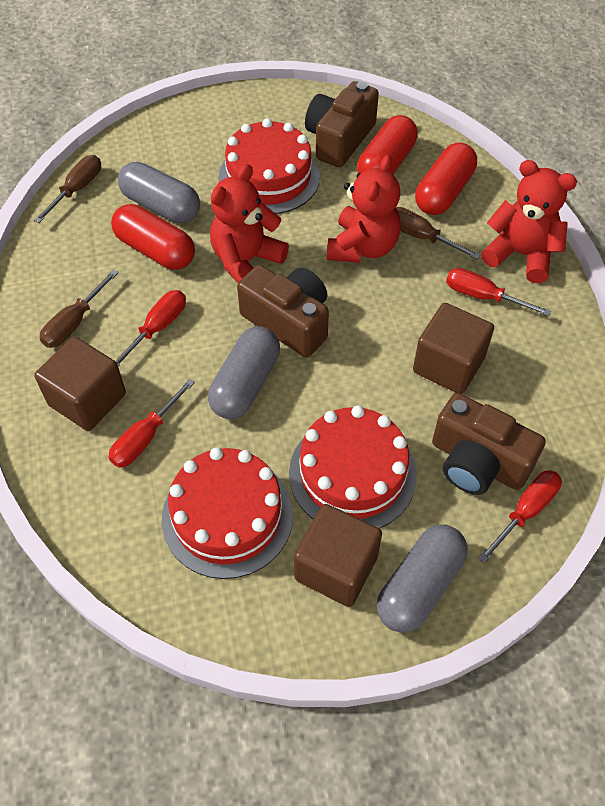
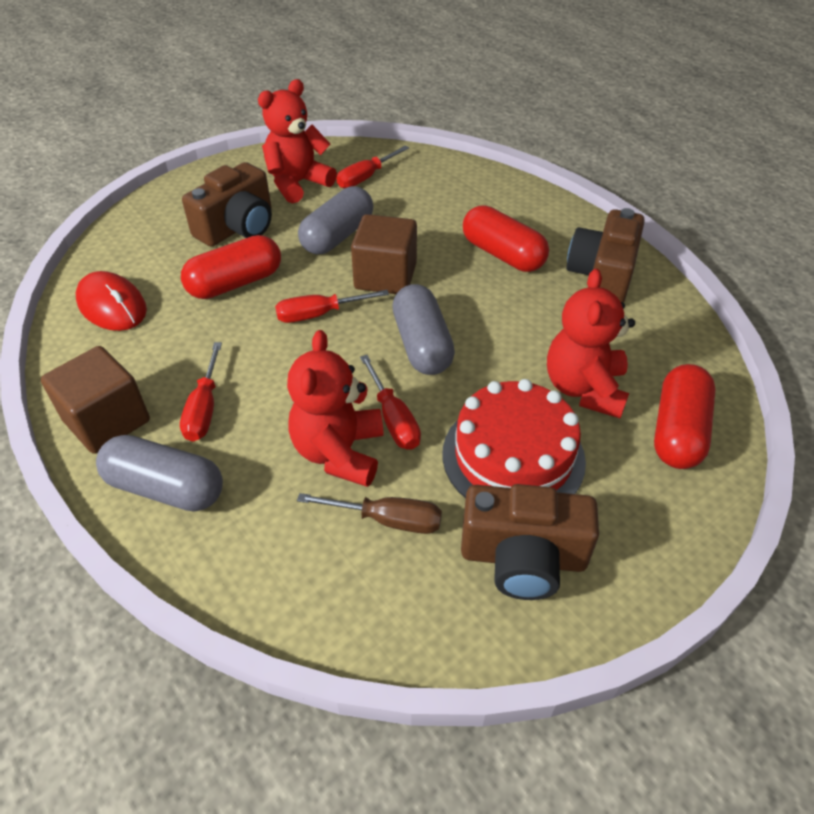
brown cube: 3 -> 2
brown screwdriver: 3 -> 1
red cake: 3 -> 1
red mouse: 0 -> 1

